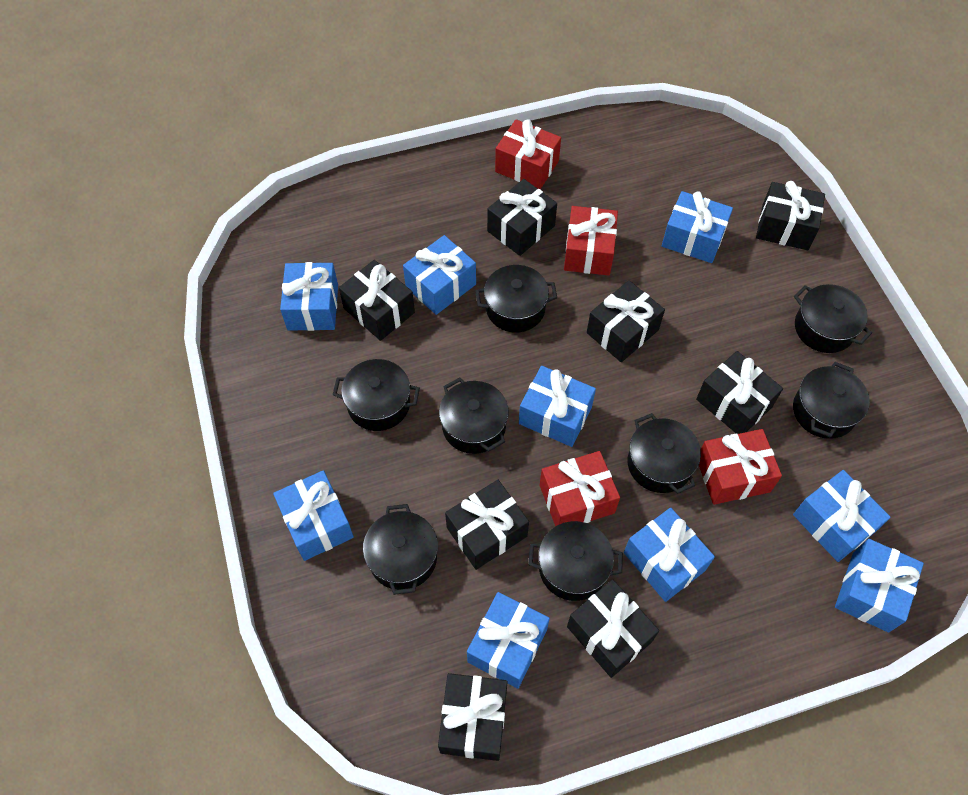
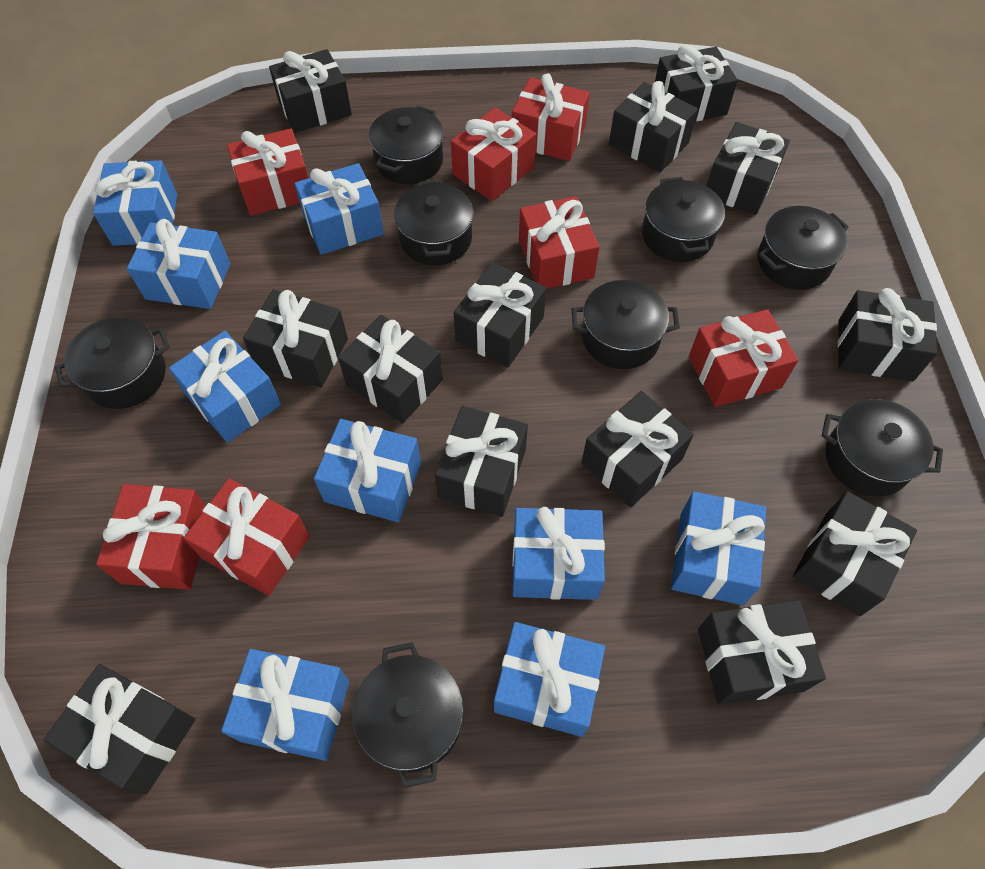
black gift: 8 -> 13
red gift: 4 -> 7

